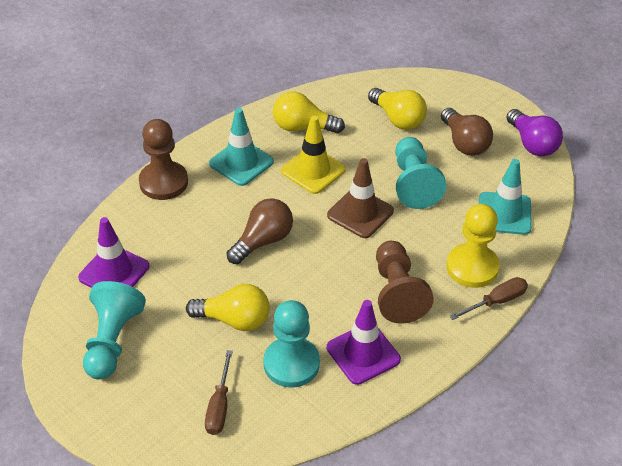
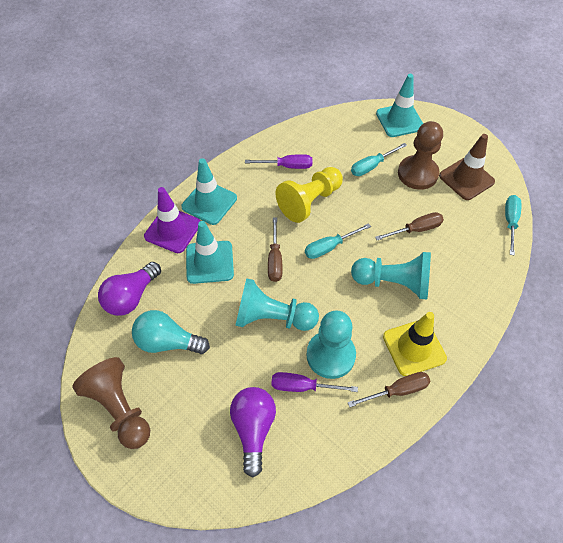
brown light bulb: 2 -> 0
brown screwdriver: 2 -> 3
purple light bulb: 1 -> 2
purple screwdriver: 0 -> 2
purple traffic cone: 2 -> 1
turquoise light bulb: 0 -> 1
turquoise screwdriver: 0 -> 3
turquoise traffic cone: 2 -> 3
yellow light bulb: 3 -> 0

